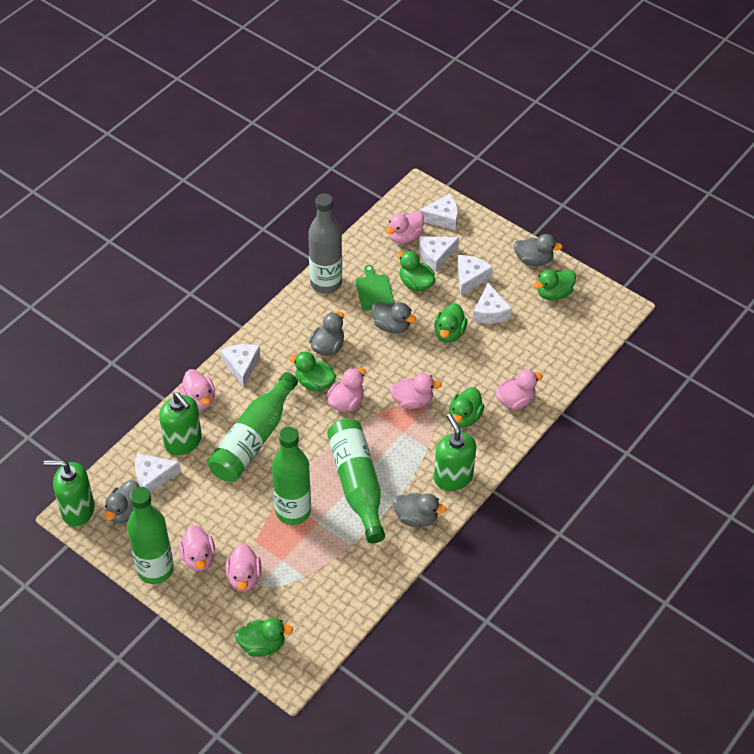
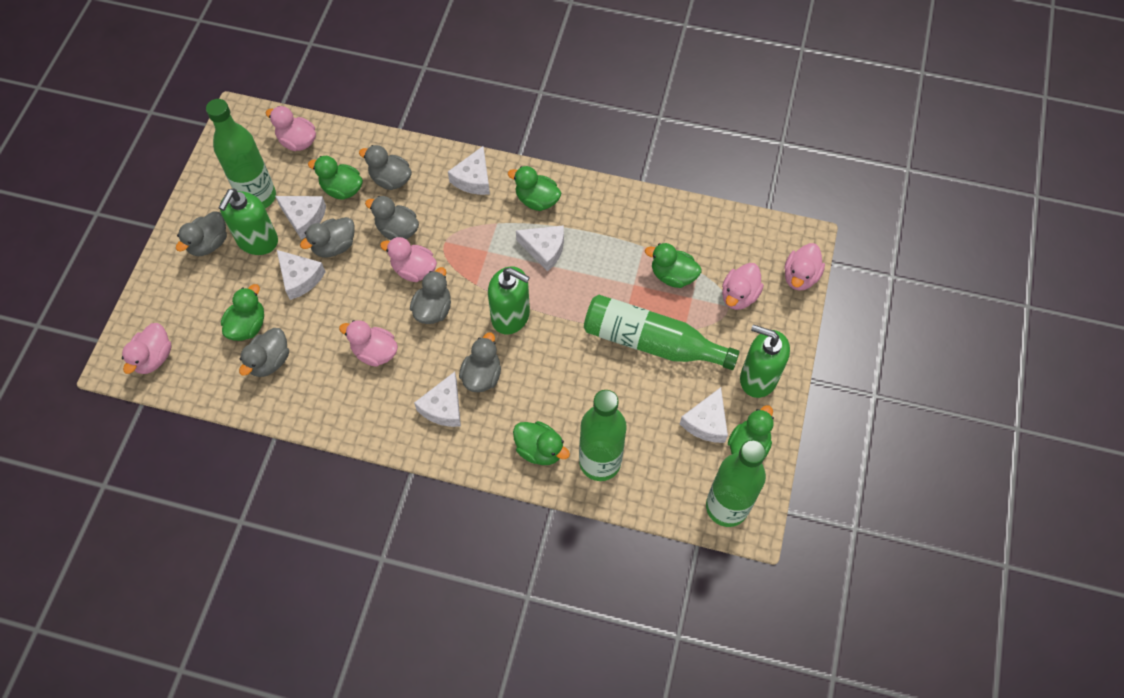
green cutting board: 1 -> 0
grey bottle: 1 -> 0
grey duck: 5 -> 7
pink duck: 7 -> 6

